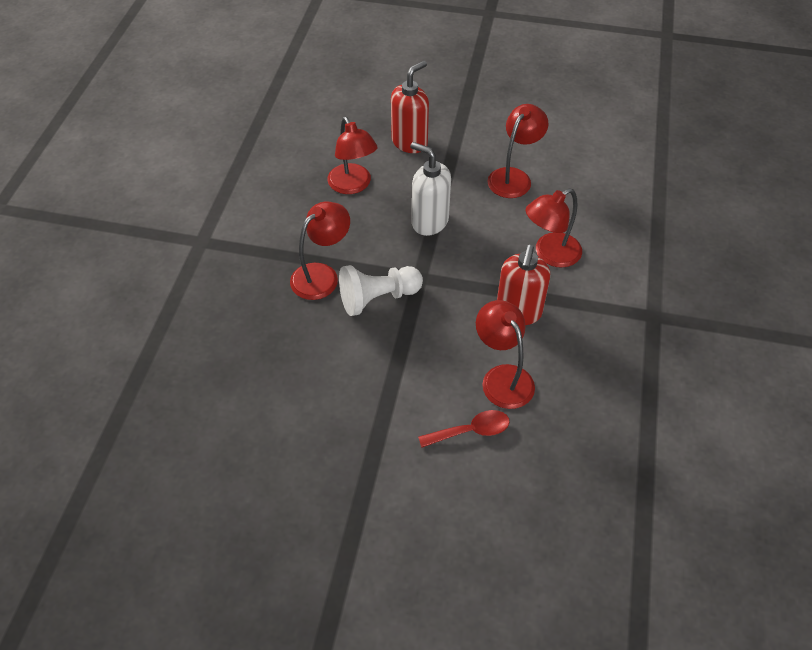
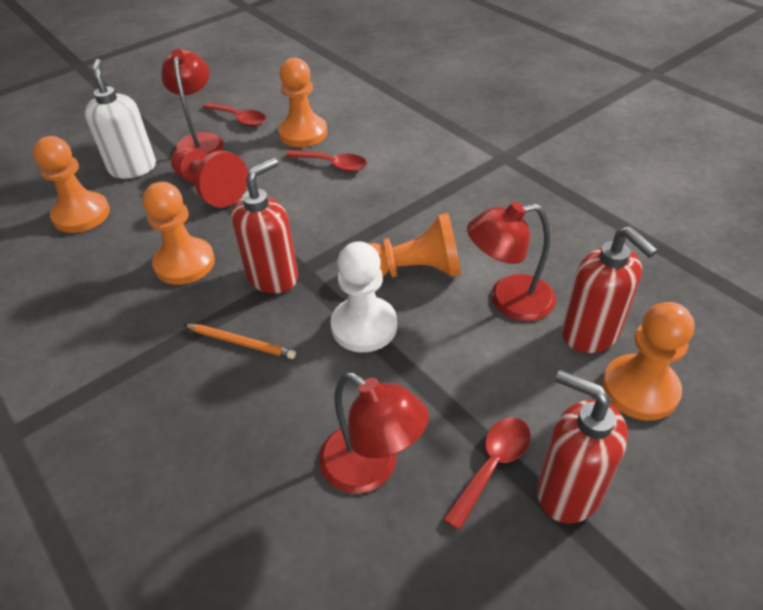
orange pawn: 0 -> 5
orange pencil: 0 -> 1
red lamp: 5 -> 3
red pawn: 0 -> 1
red soap dispenser: 2 -> 3
red spoon: 1 -> 3

